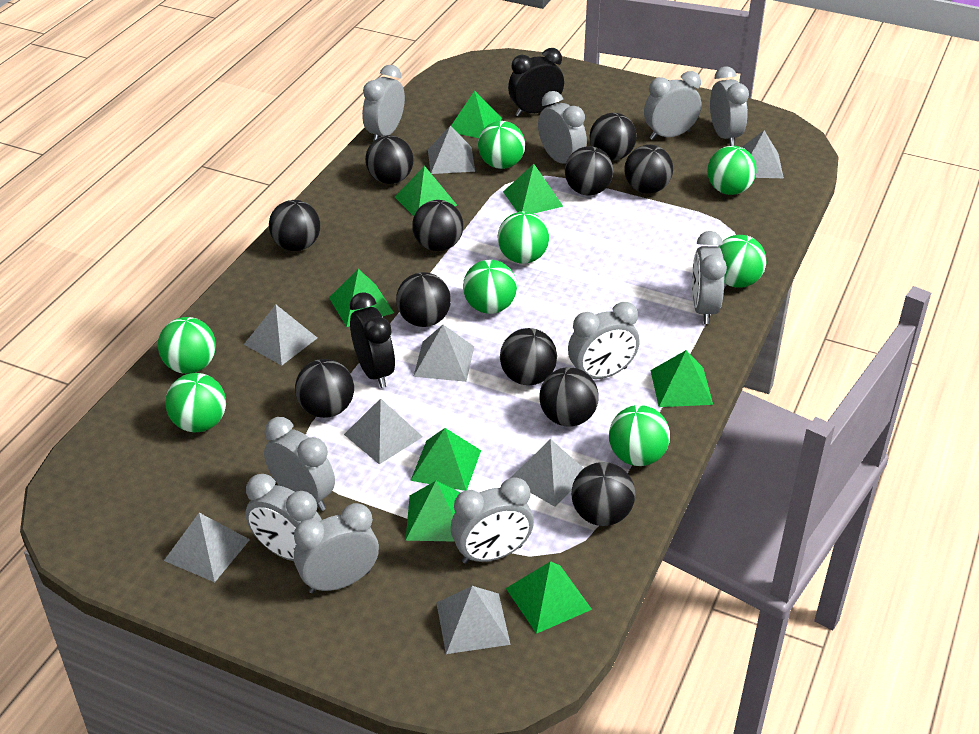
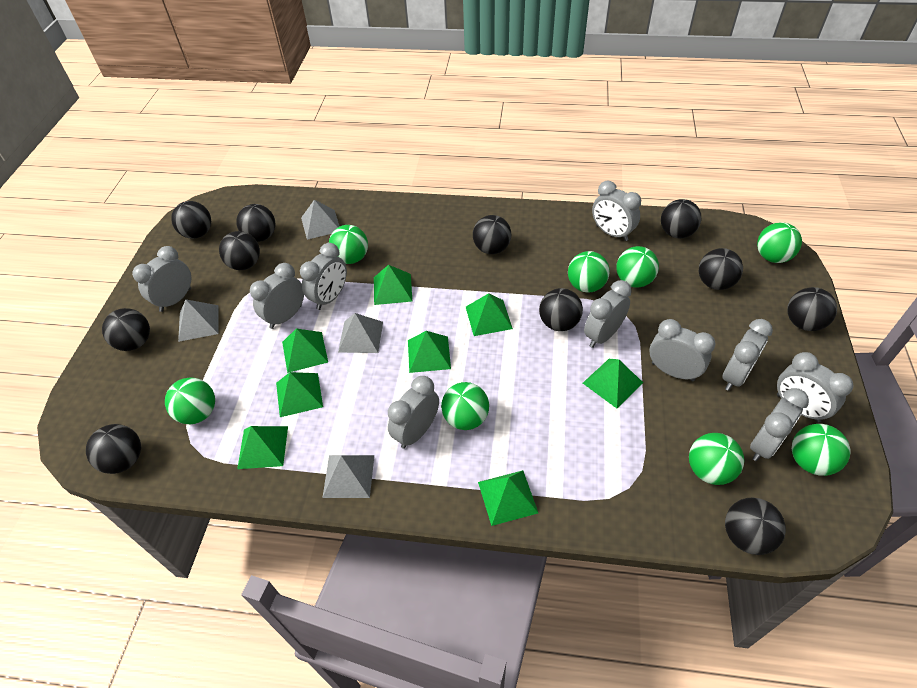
black clock: 2 -> 0
grey pyramid: 8 -> 4

